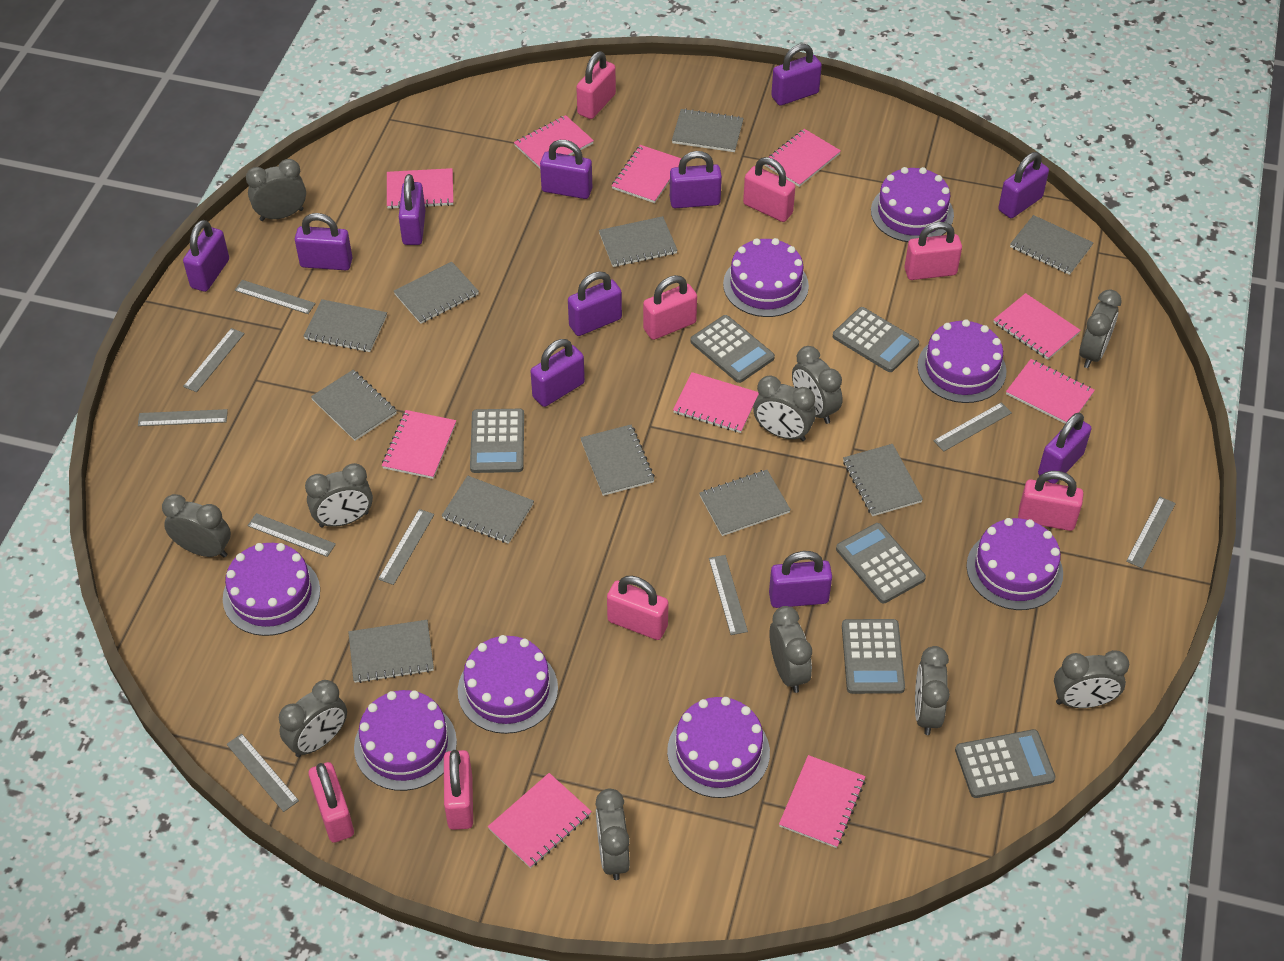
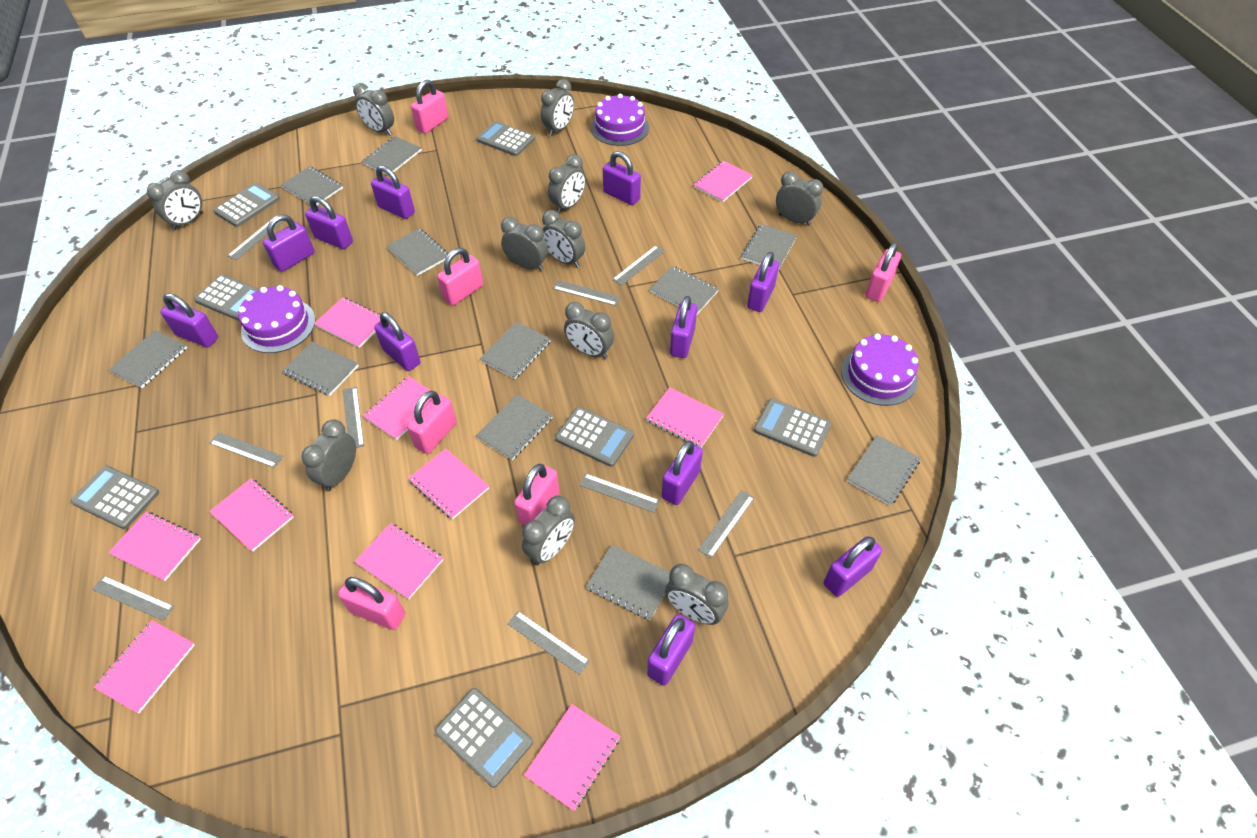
grey calculator: 6 -> 7
pink padlock: 8 -> 6
purple cake: 8 -> 3

